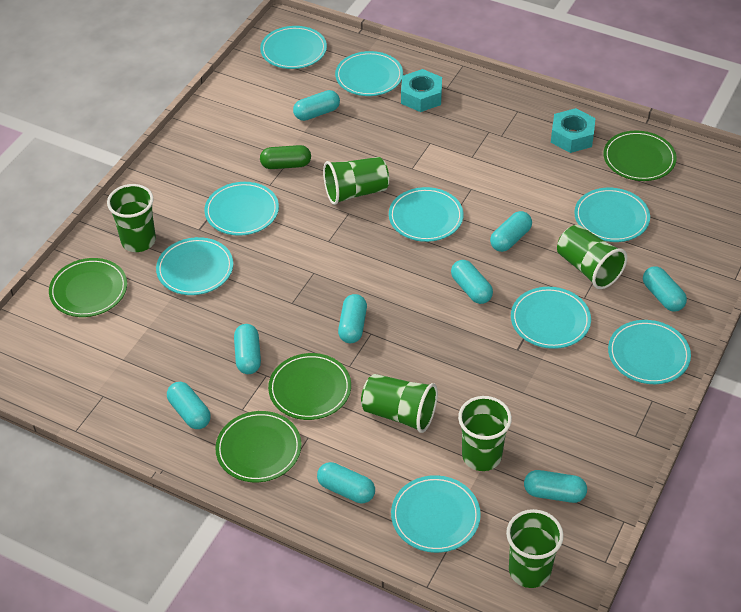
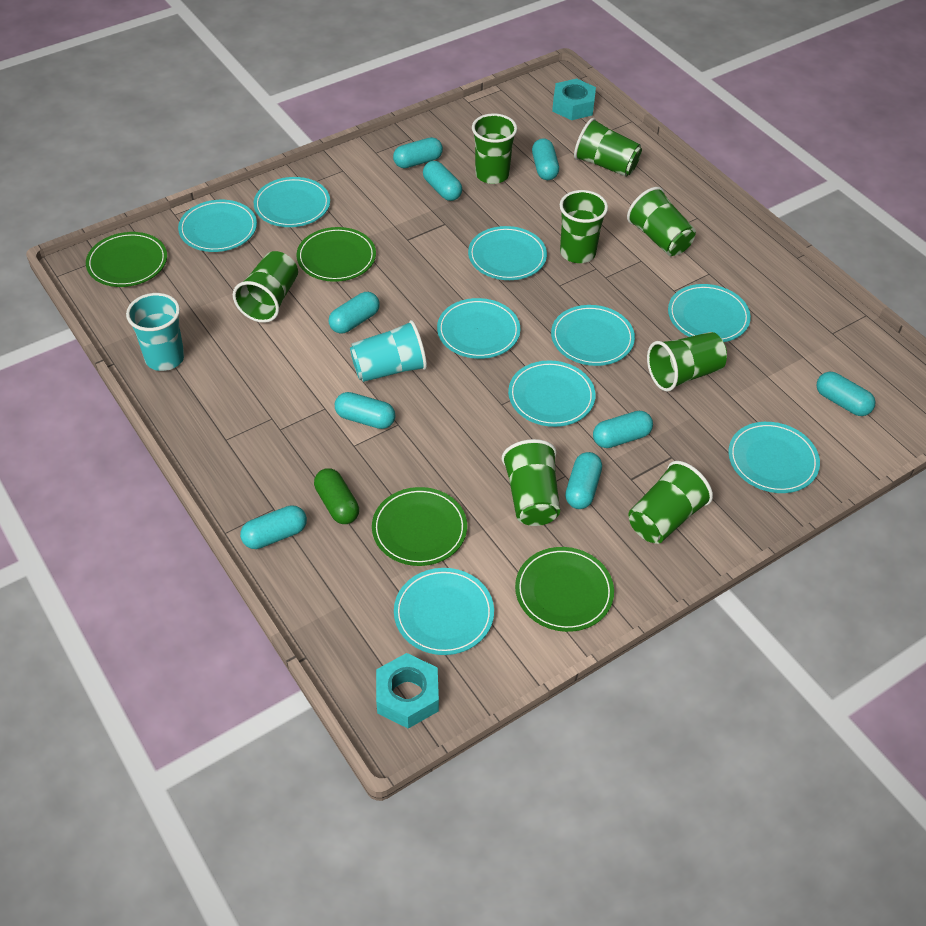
green cup: 6 -> 8
turquoise cup: 0 -> 2

